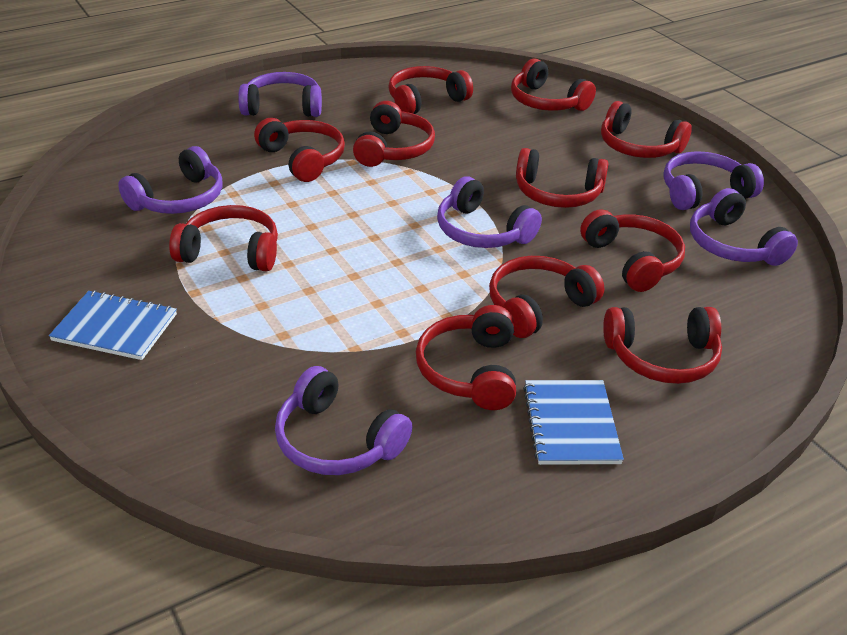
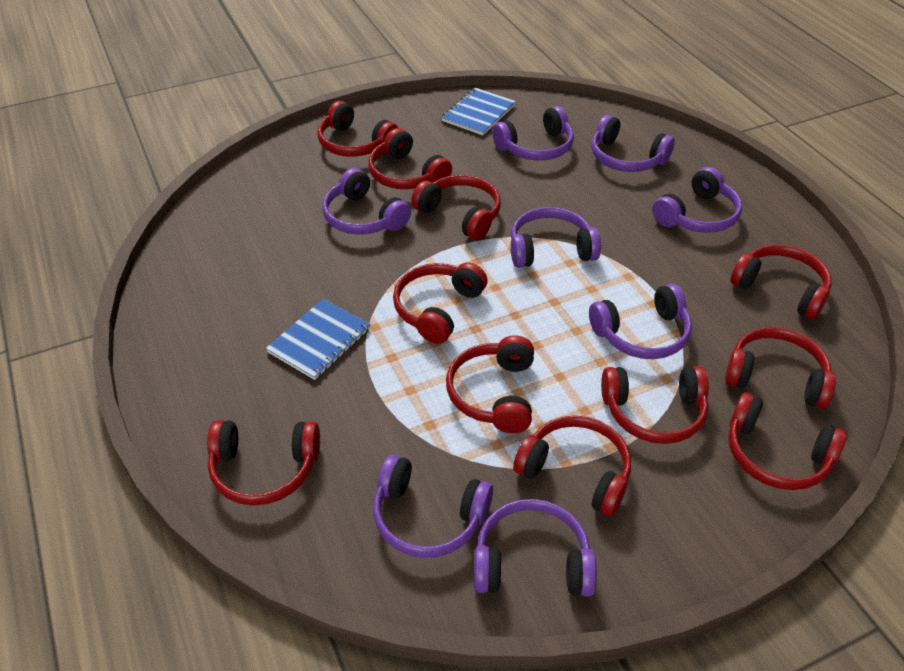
purple headphones: 6 -> 8

